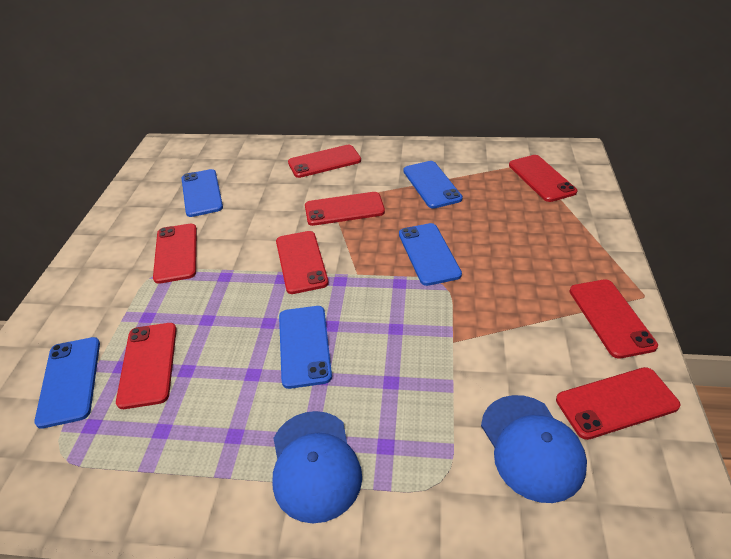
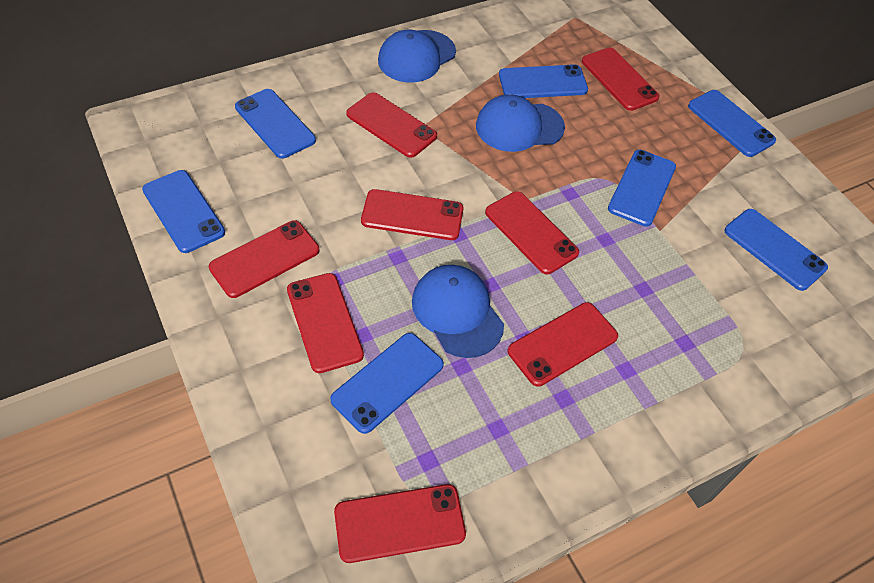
blue cap: 2 -> 3
blue phone: 5 -> 7

